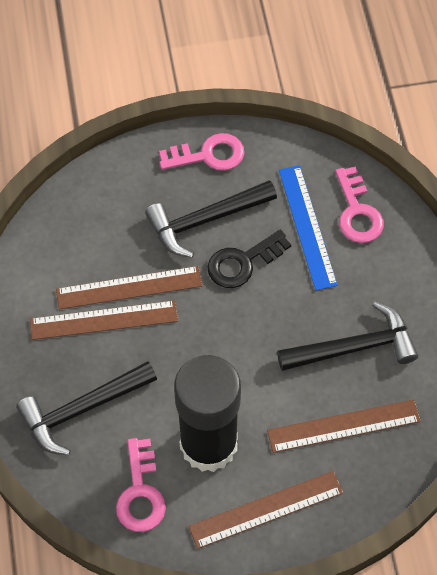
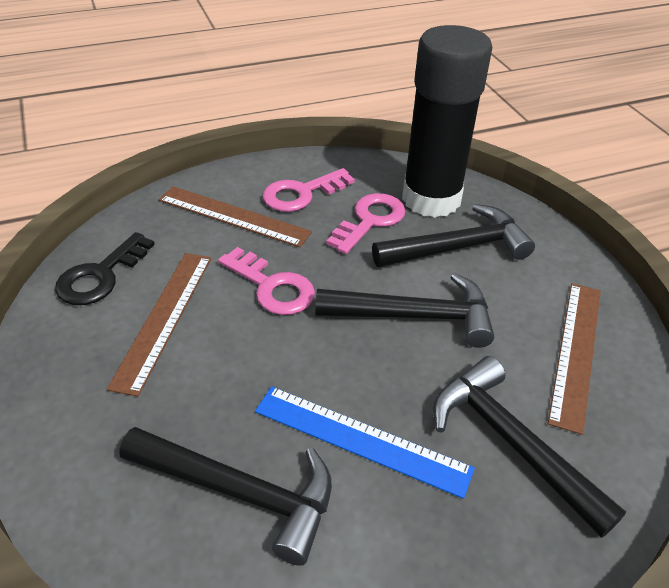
black hammer: 3 -> 4
brown ruler: 4 -> 3

